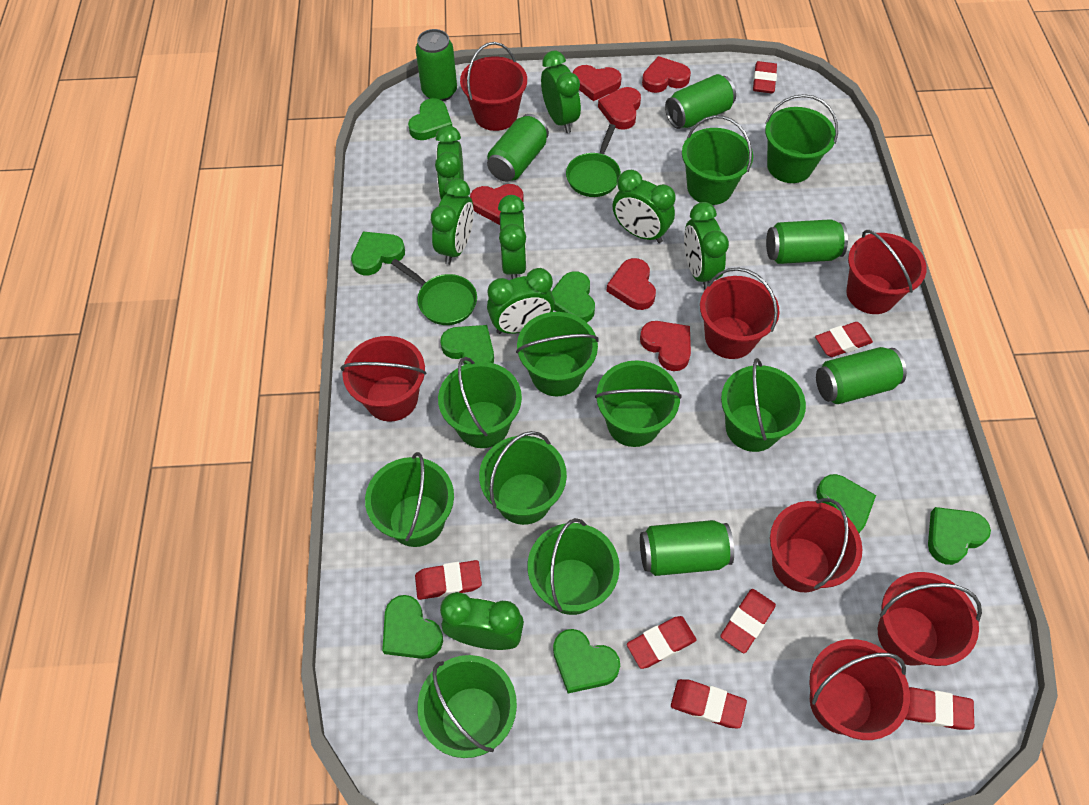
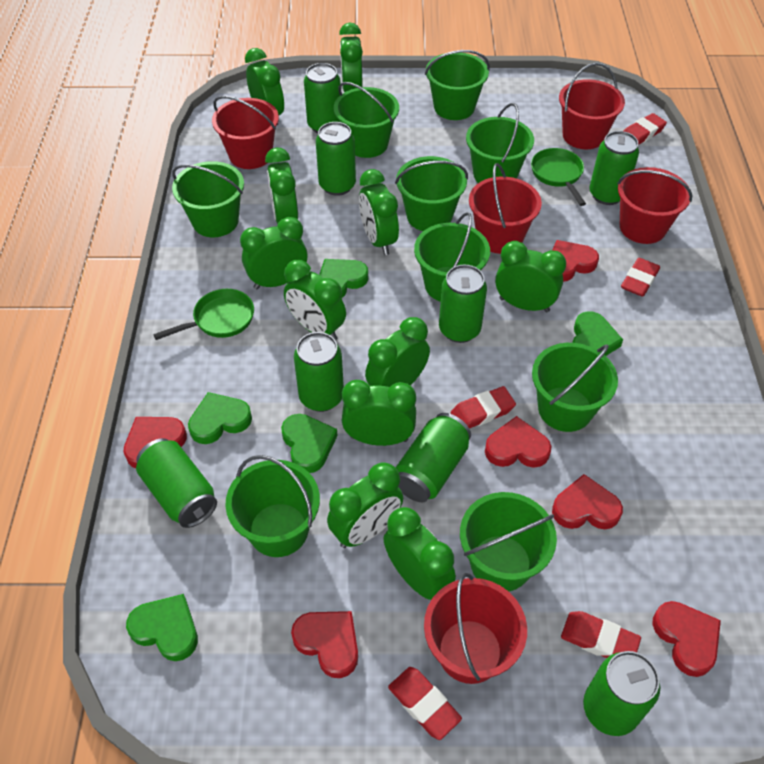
green bucket: 10 -> 9
green can: 6 -> 8
green clock: 8 -> 11
green heart: 8 -> 5
red bucket: 7 -> 5
red eraser: 7 -> 5

